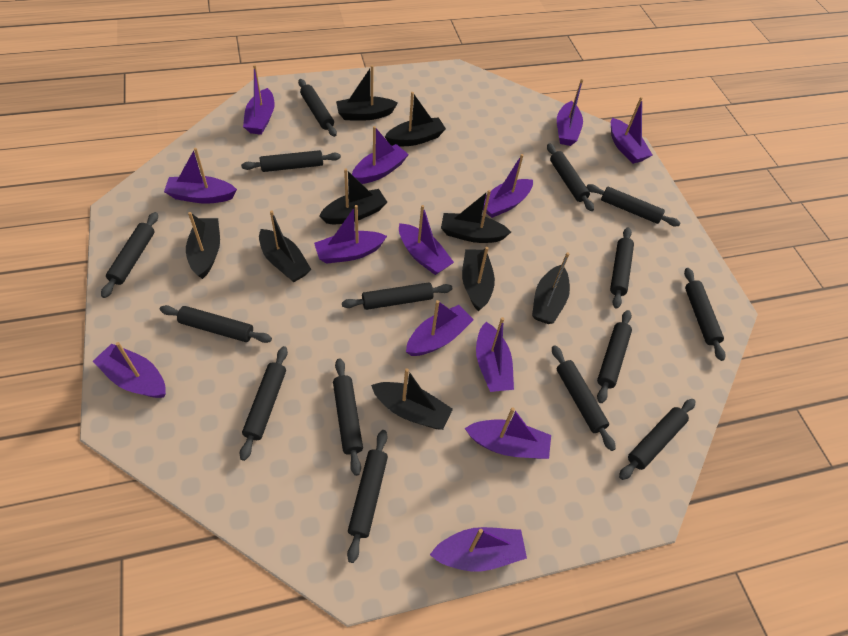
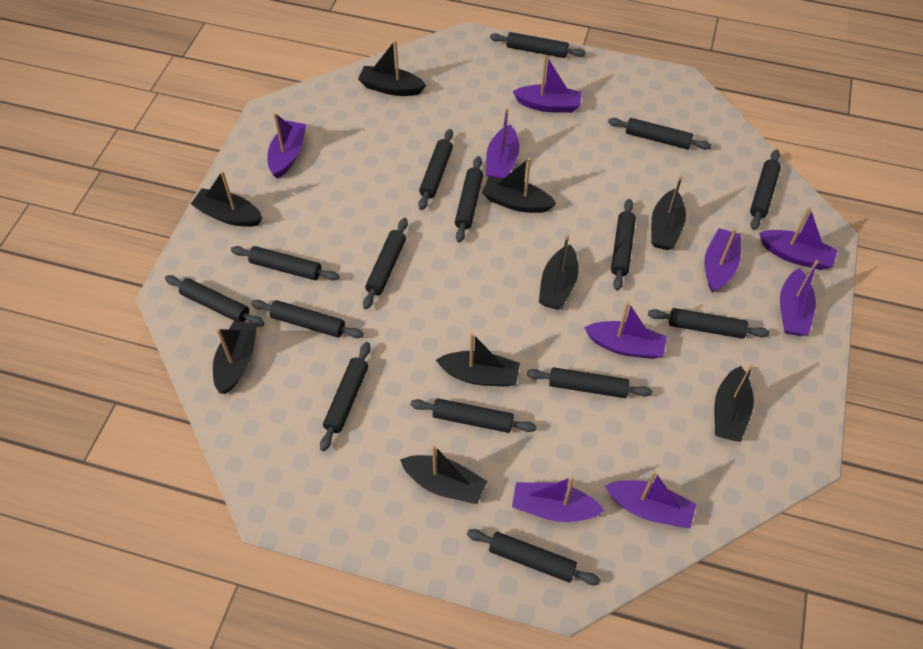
purple boat: 13 -> 9

